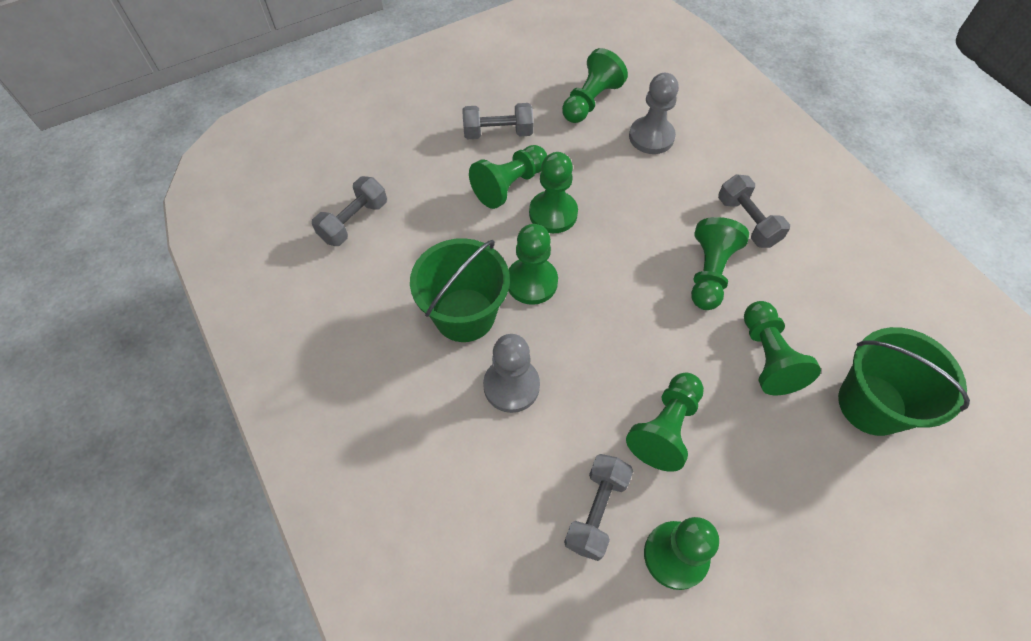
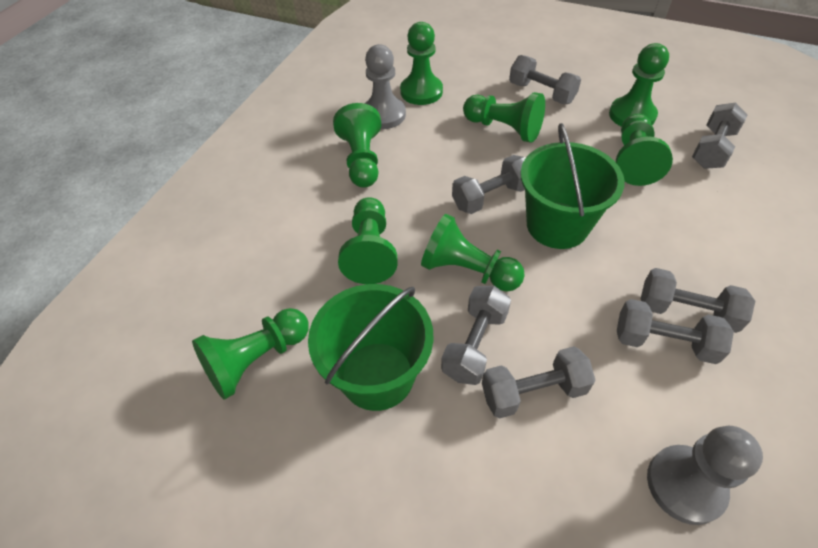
grey dumbbell: 4 -> 7

